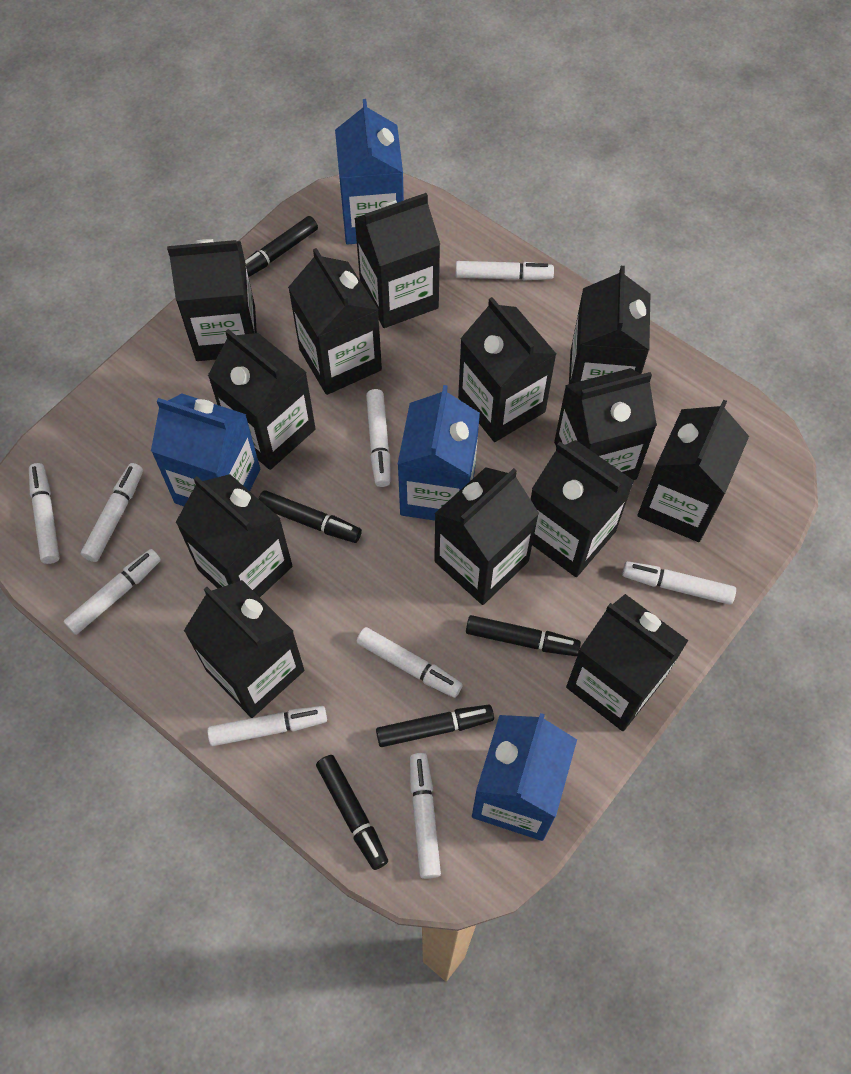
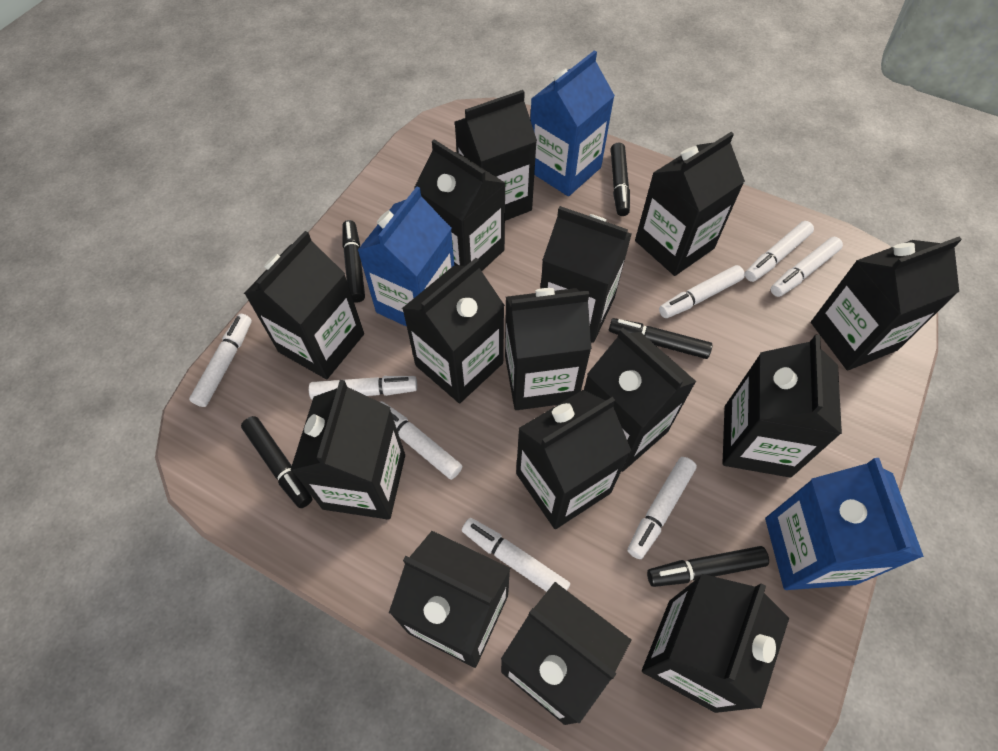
black carton: 13 -> 15
blue carton: 4 -> 3
white marker: 9 -> 8

